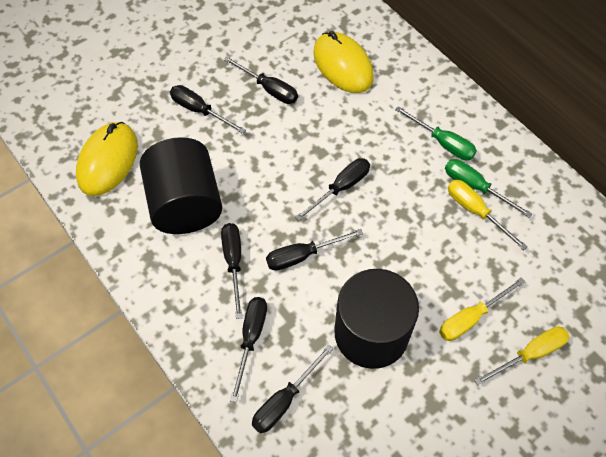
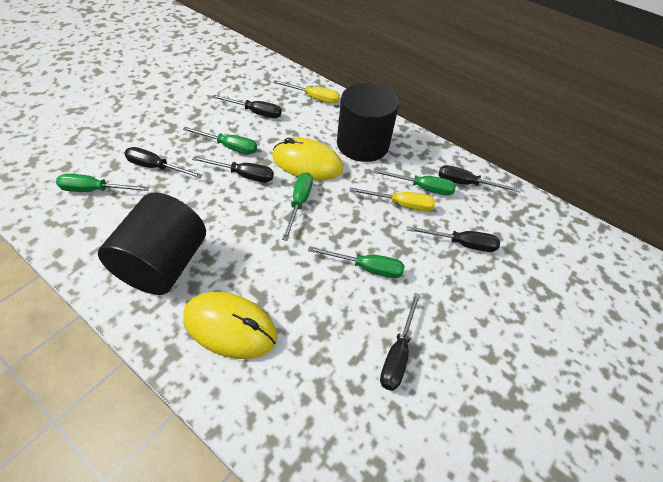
black screwdriver: 7 -> 6
green screwdriver: 2 -> 5
yellow screwdriver: 3 -> 2

